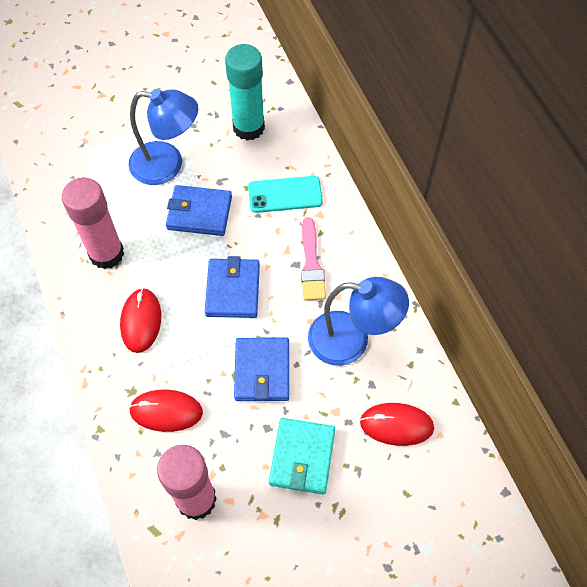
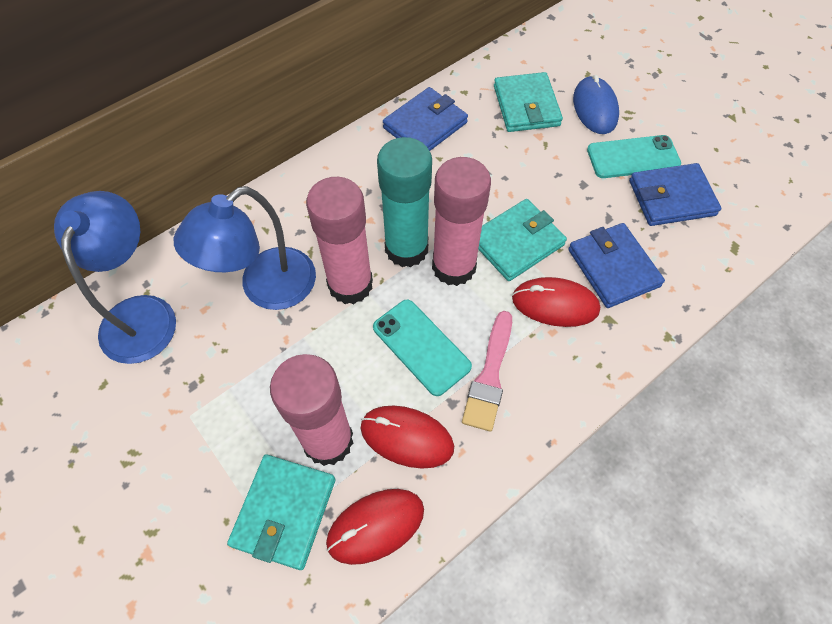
blue mouse: 0 -> 1
pink glue stick: 2 -> 3
turquoise phone: 1 -> 2
turquoise wallet: 1 -> 3

